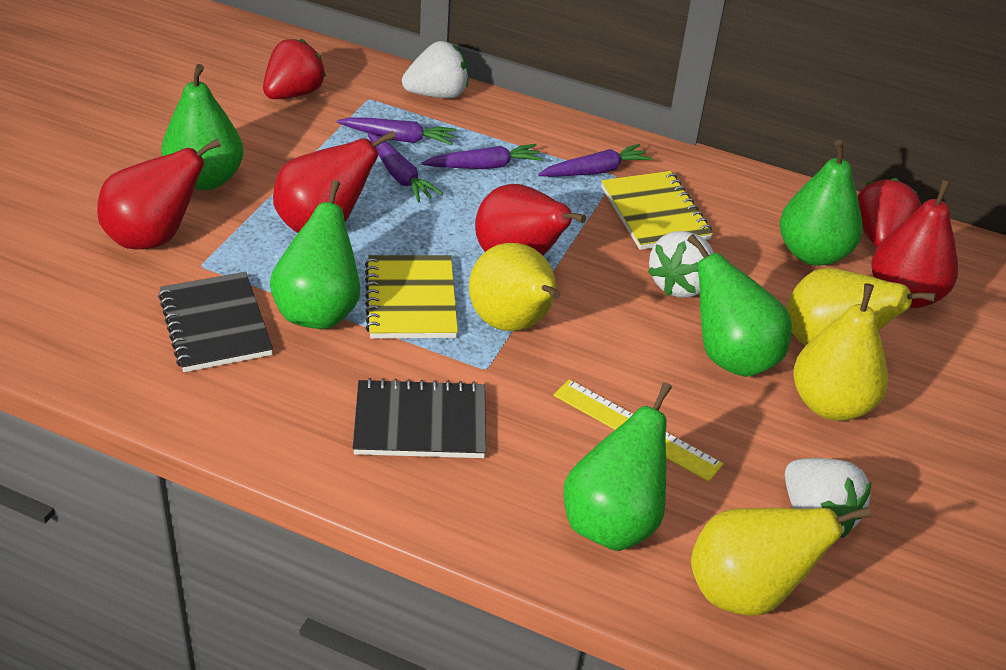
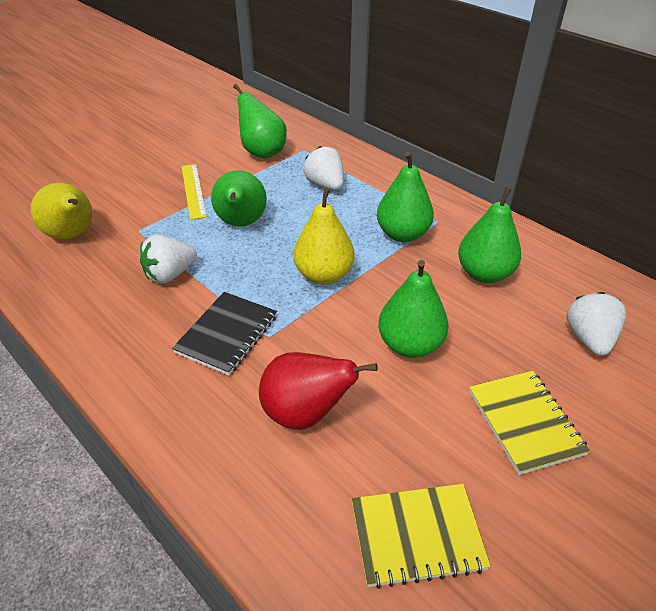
black notebook: 2 -> 1
purple carrot: 4 -> 0
red pear: 4 -> 1
red strawberry: 2 -> 0
yellow pear: 4 -> 2

